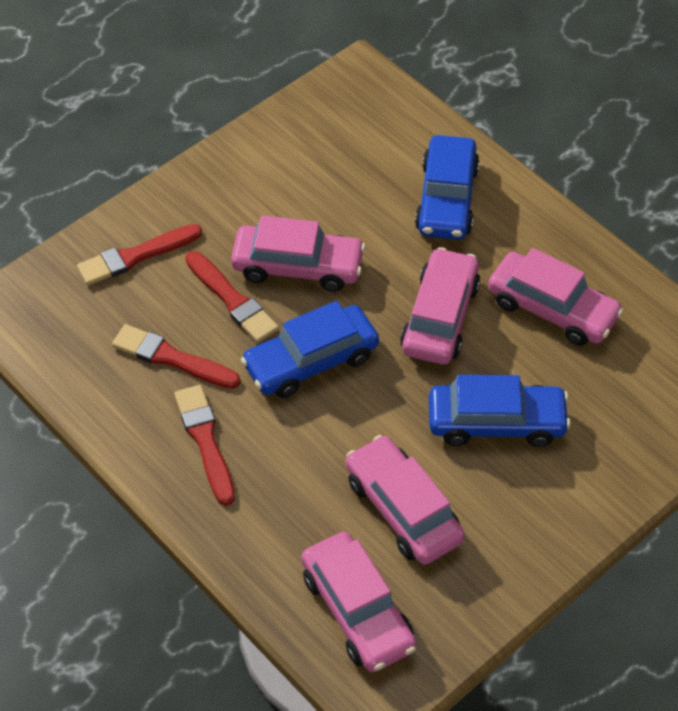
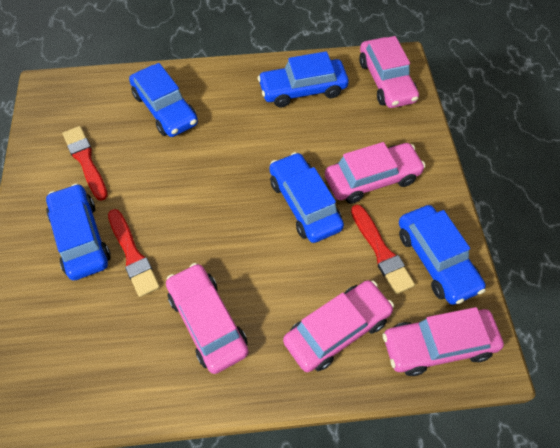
blue car: 3 -> 5
red brush: 4 -> 3

